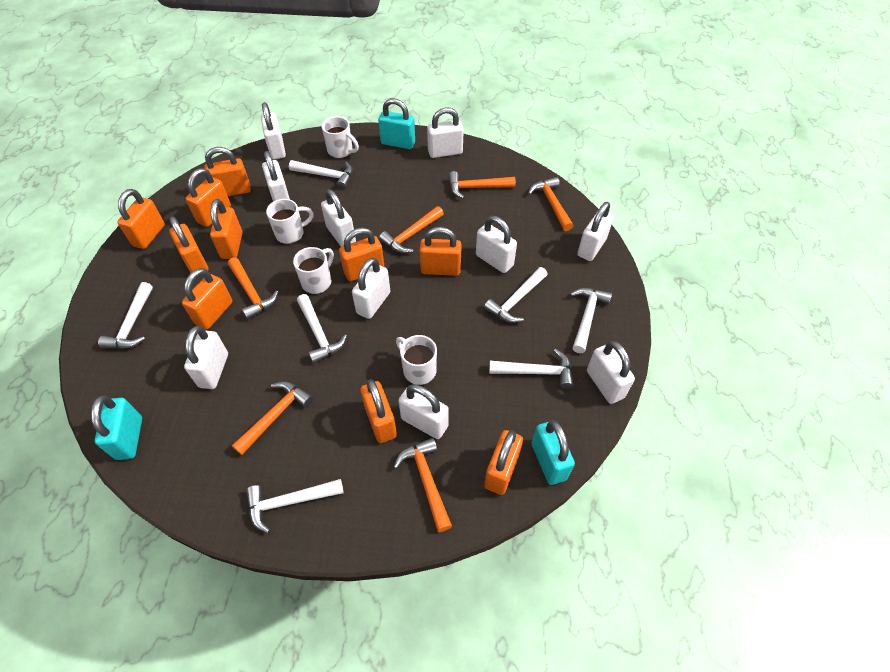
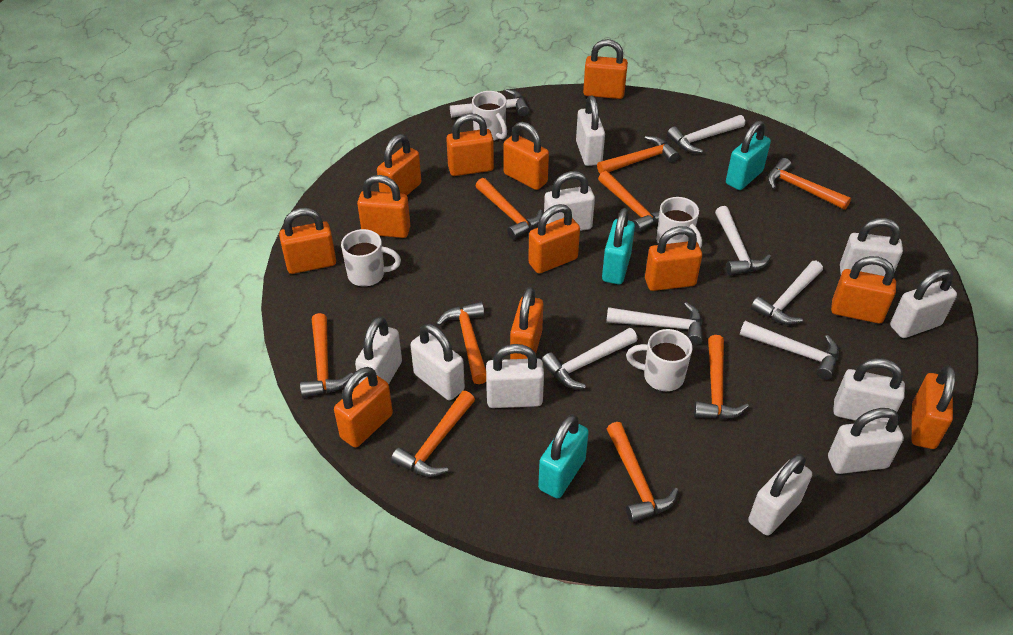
orange hammer: 6 -> 9
orange padlock: 10 -> 12

